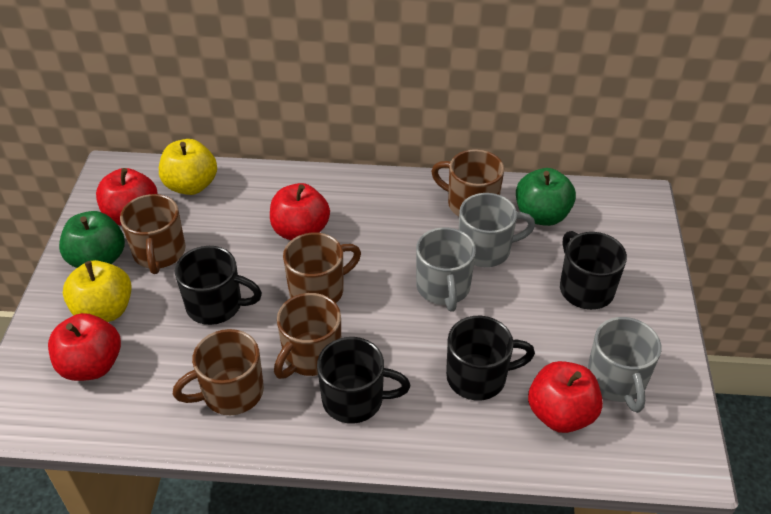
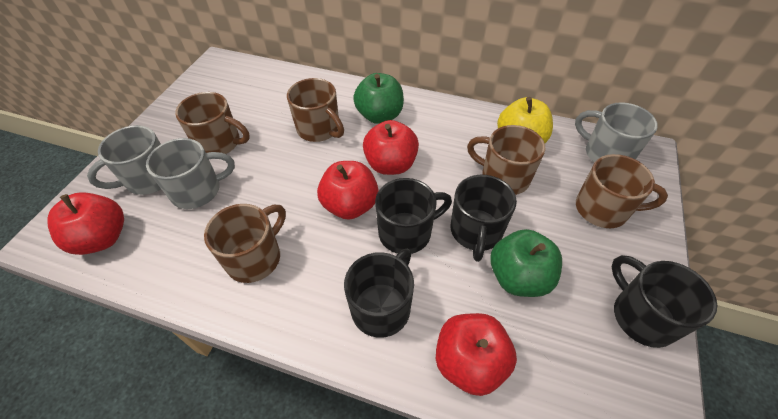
yellow apple: 2 -> 1

